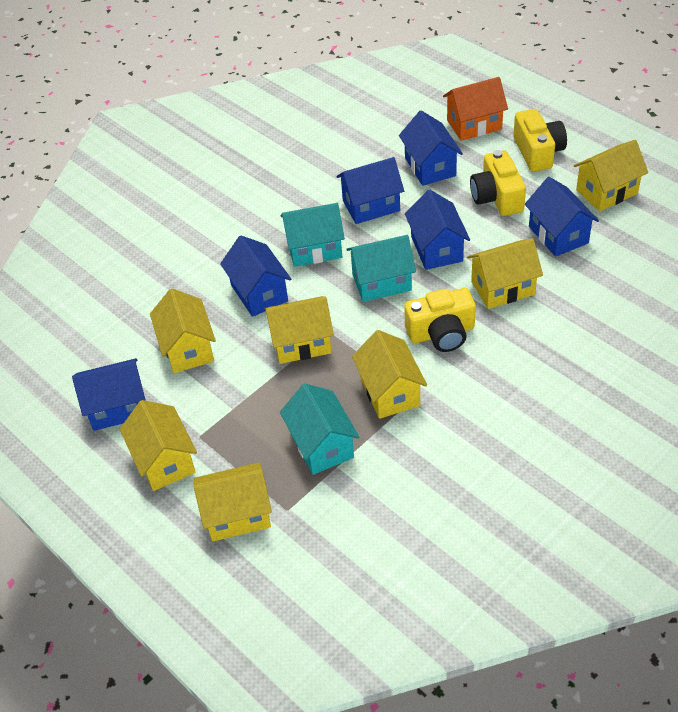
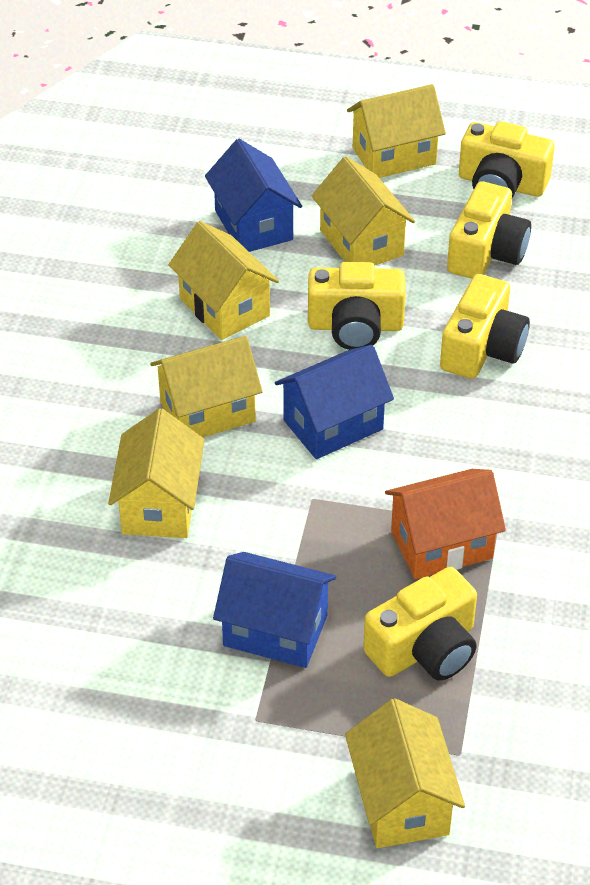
blue house: 6 -> 3
turquoise house: 3 -> 0
yellow camera: 3 -> 5
yellow house: 7 -> 6

